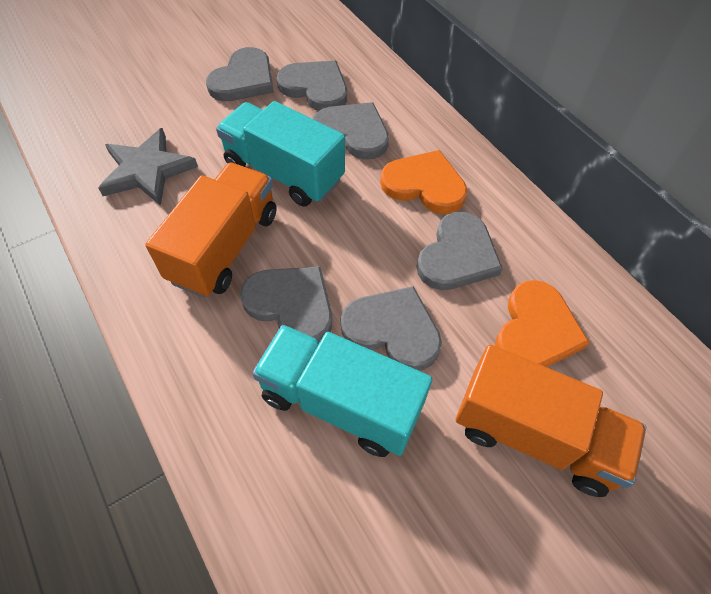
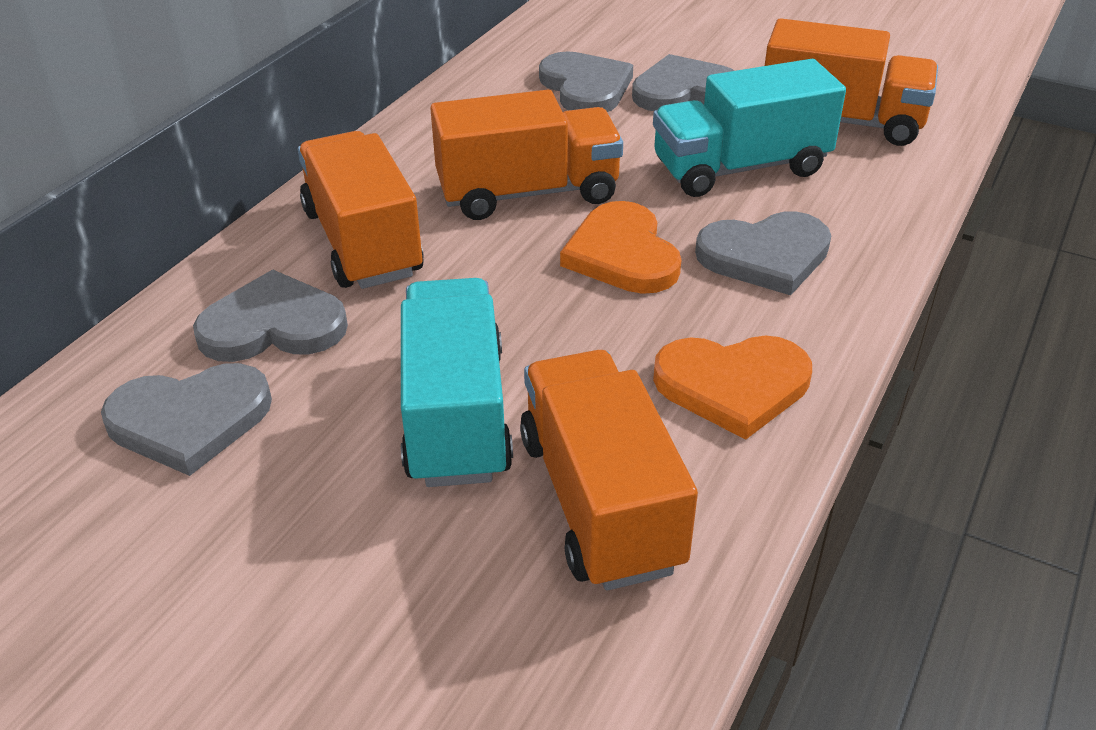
grey heart: 6 -> 5
grey star: 1 -> 0
orange truck: 2 -> 4

